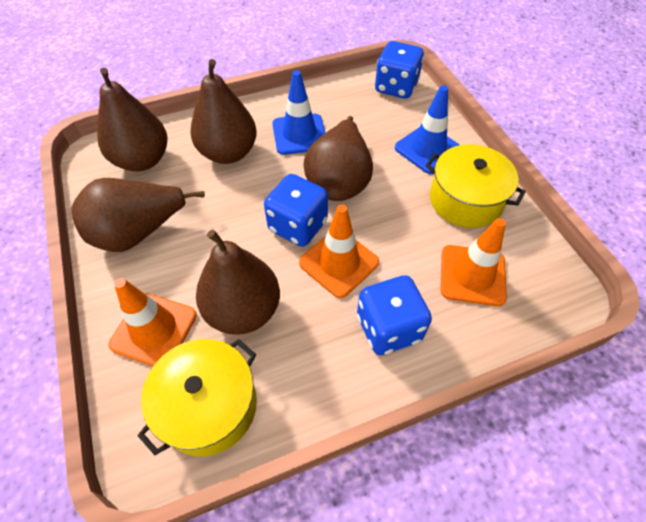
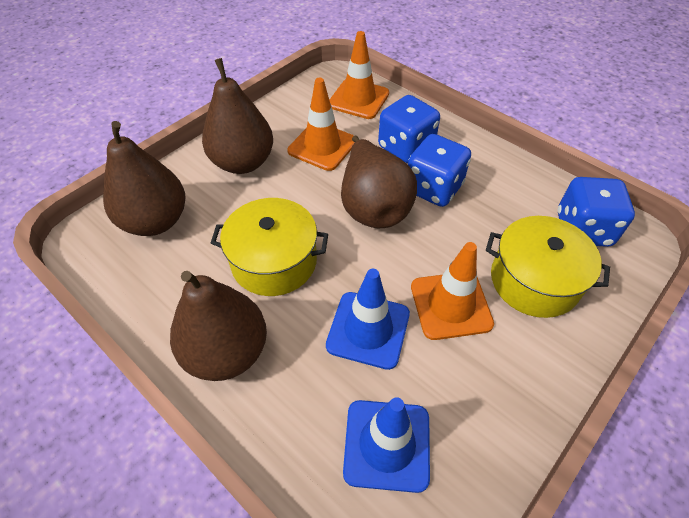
brown pear: 5 -> 4

